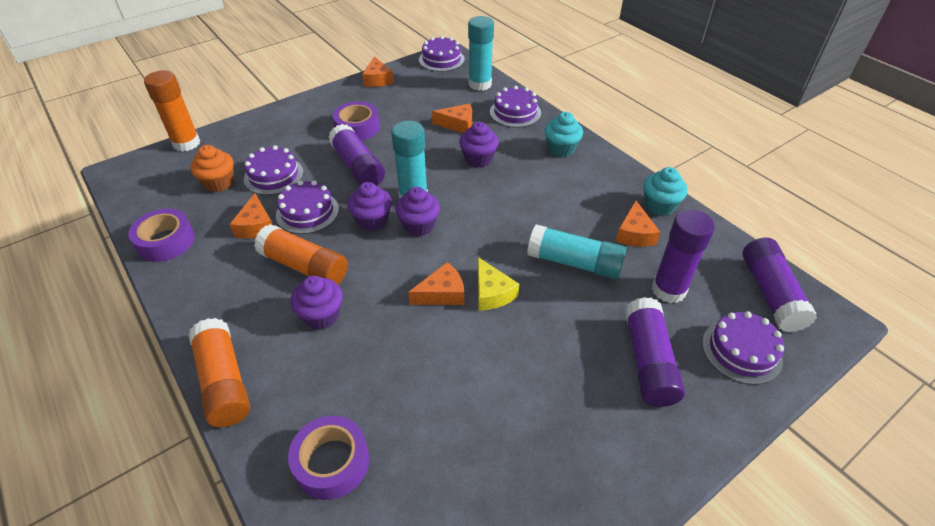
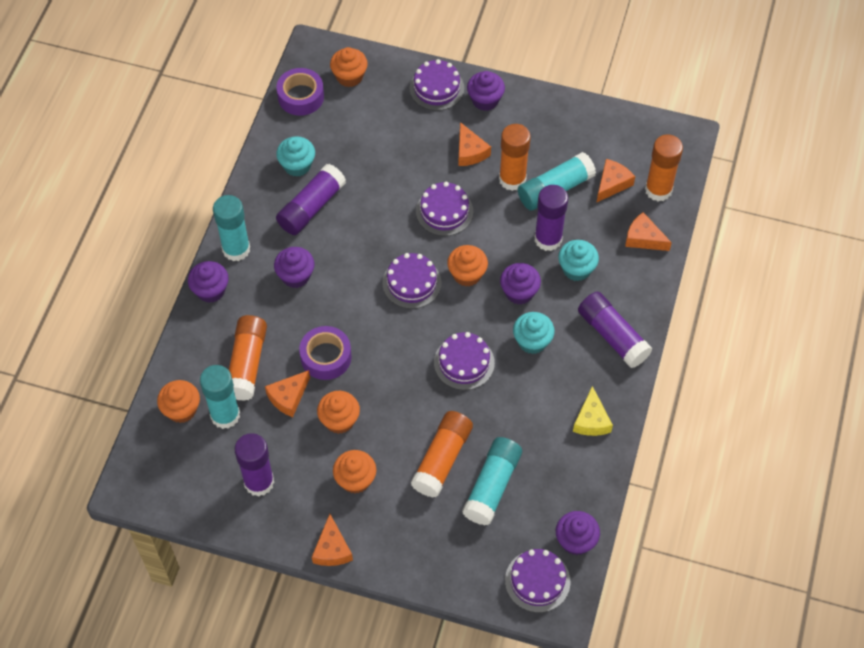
orange cupcake: 1 -> 5
orange glue stick: 3 -> 4
purple cupcake: 4 -> 5
purple tape: 3 -> 2
turquoise cupcake: 2 -> 3
turquoise glue stick: 3 -> 4

